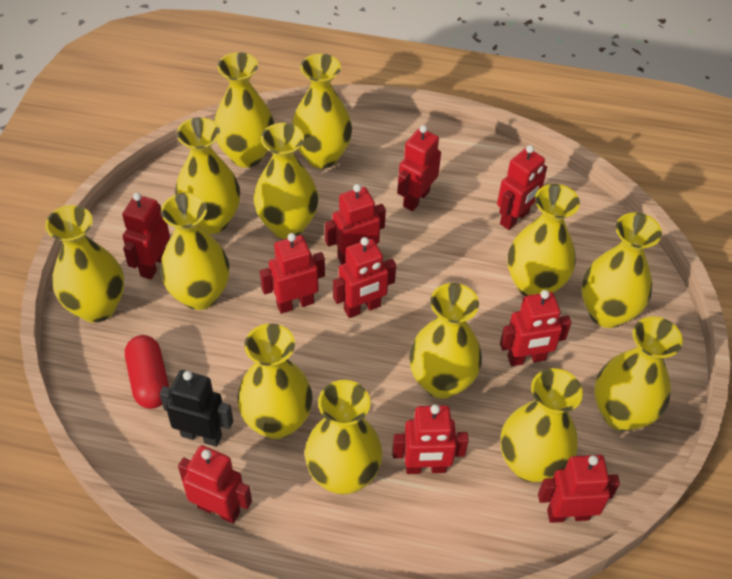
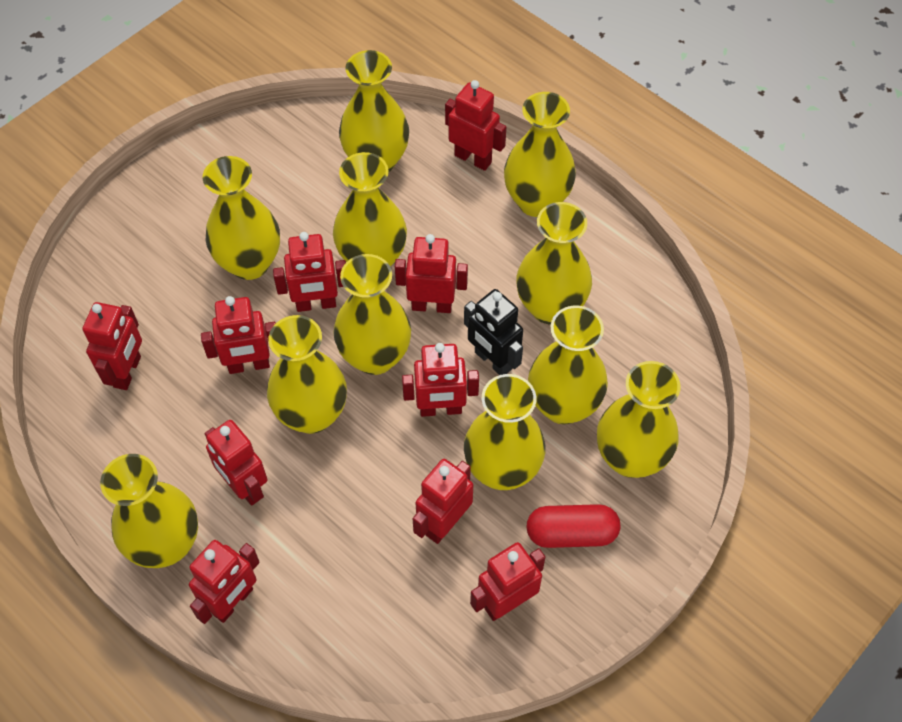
yellow vase: 13 -> 11

